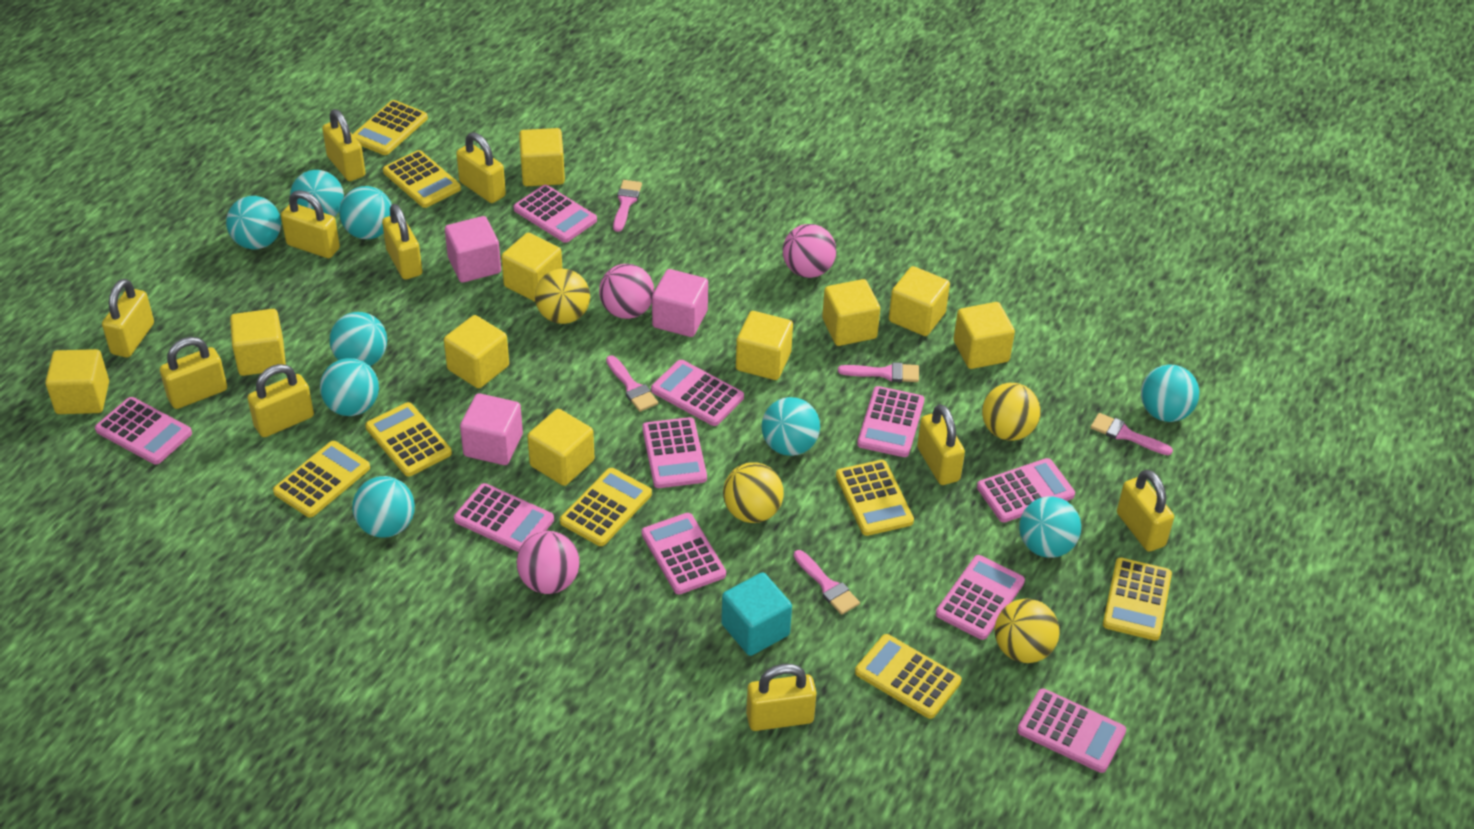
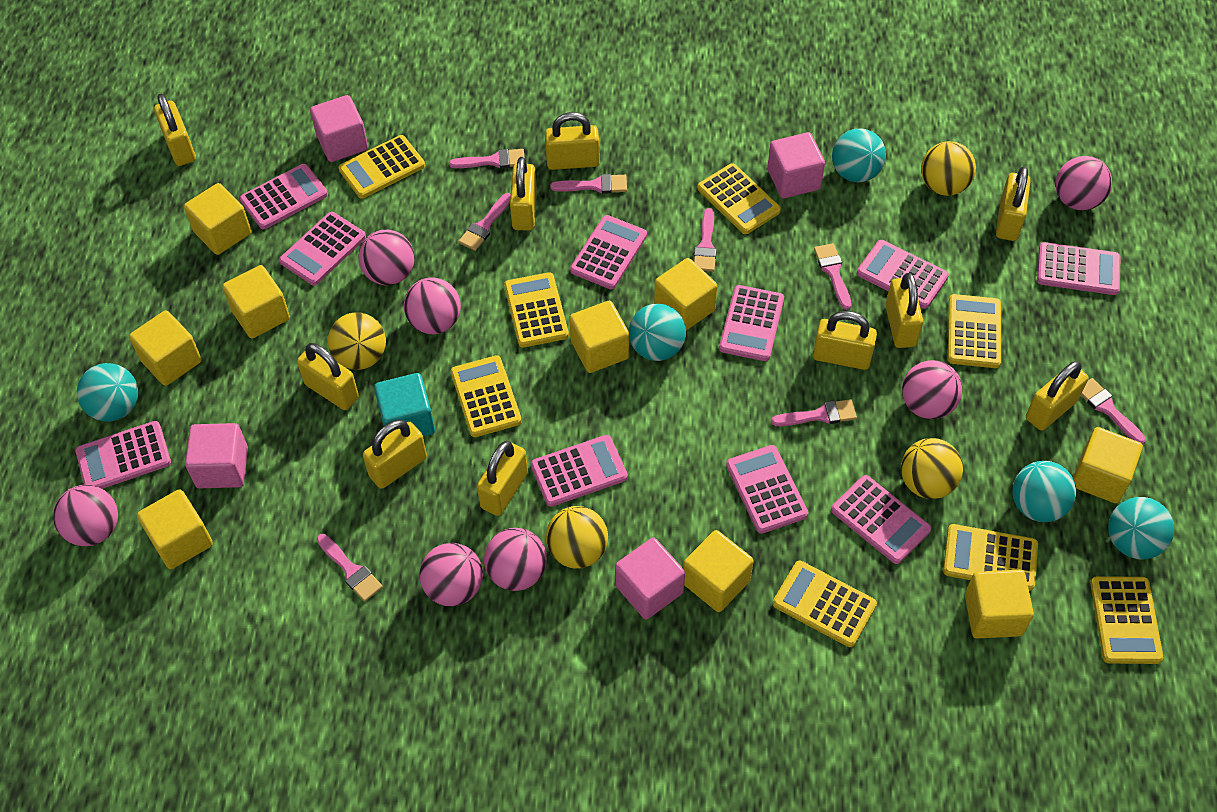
pink ball: 3 -> 7
pink brush: 5 -> 8
pink cube: 3 -> 4
turquoise ball: 9 -> 5
yellow cube: 10 -> 9

